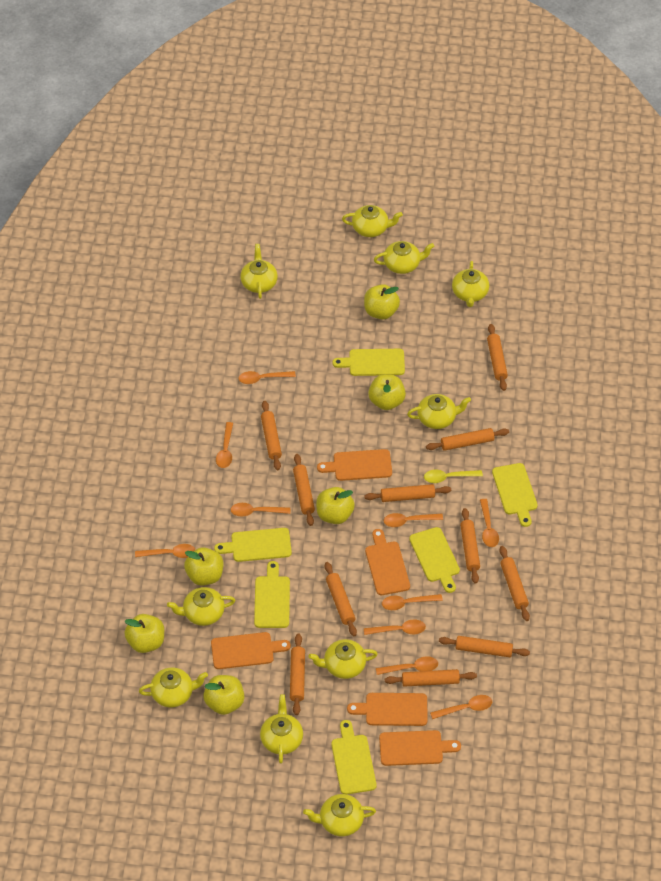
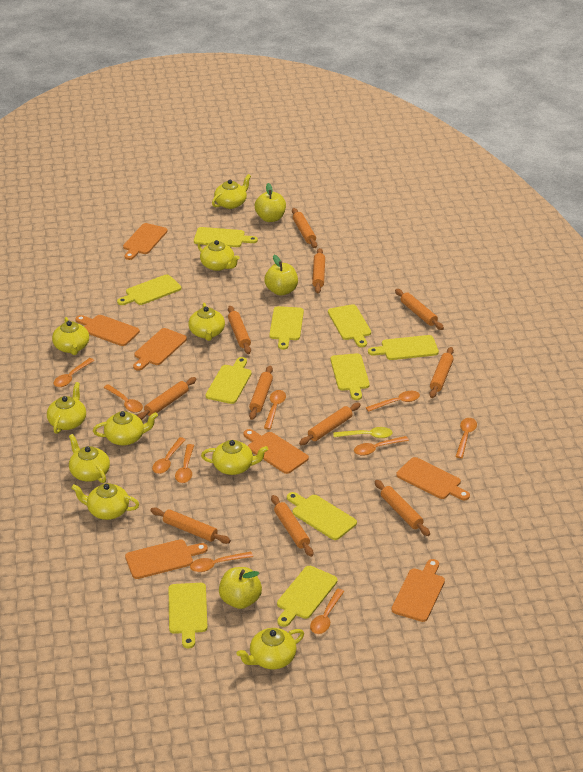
orange cutting board: 5 -> 7
yellow apple: 6 -> 3
yellow cutting board: 6 -> 10

